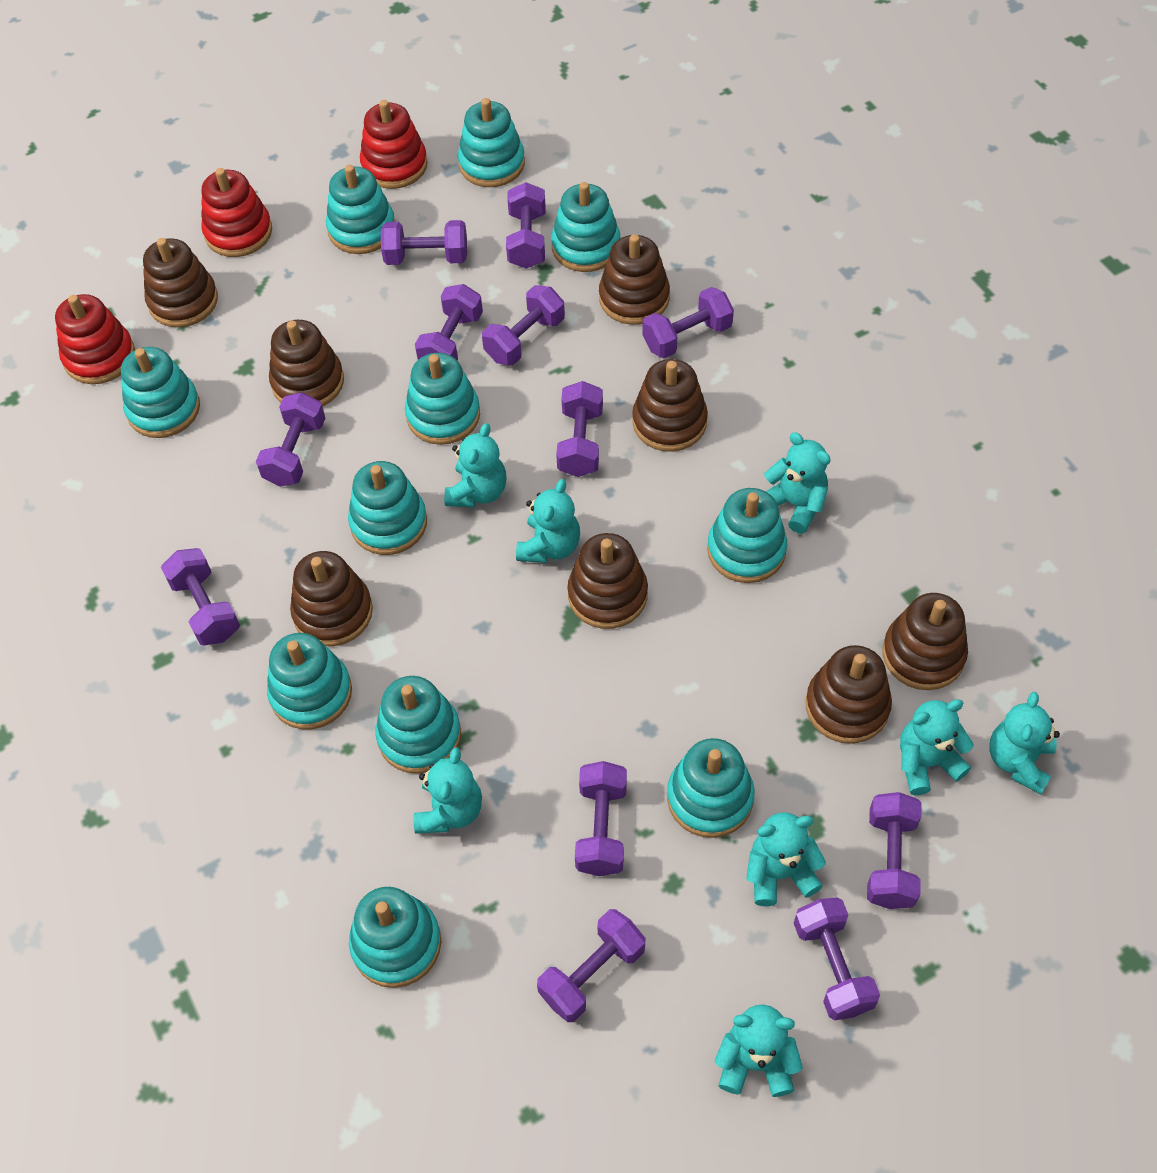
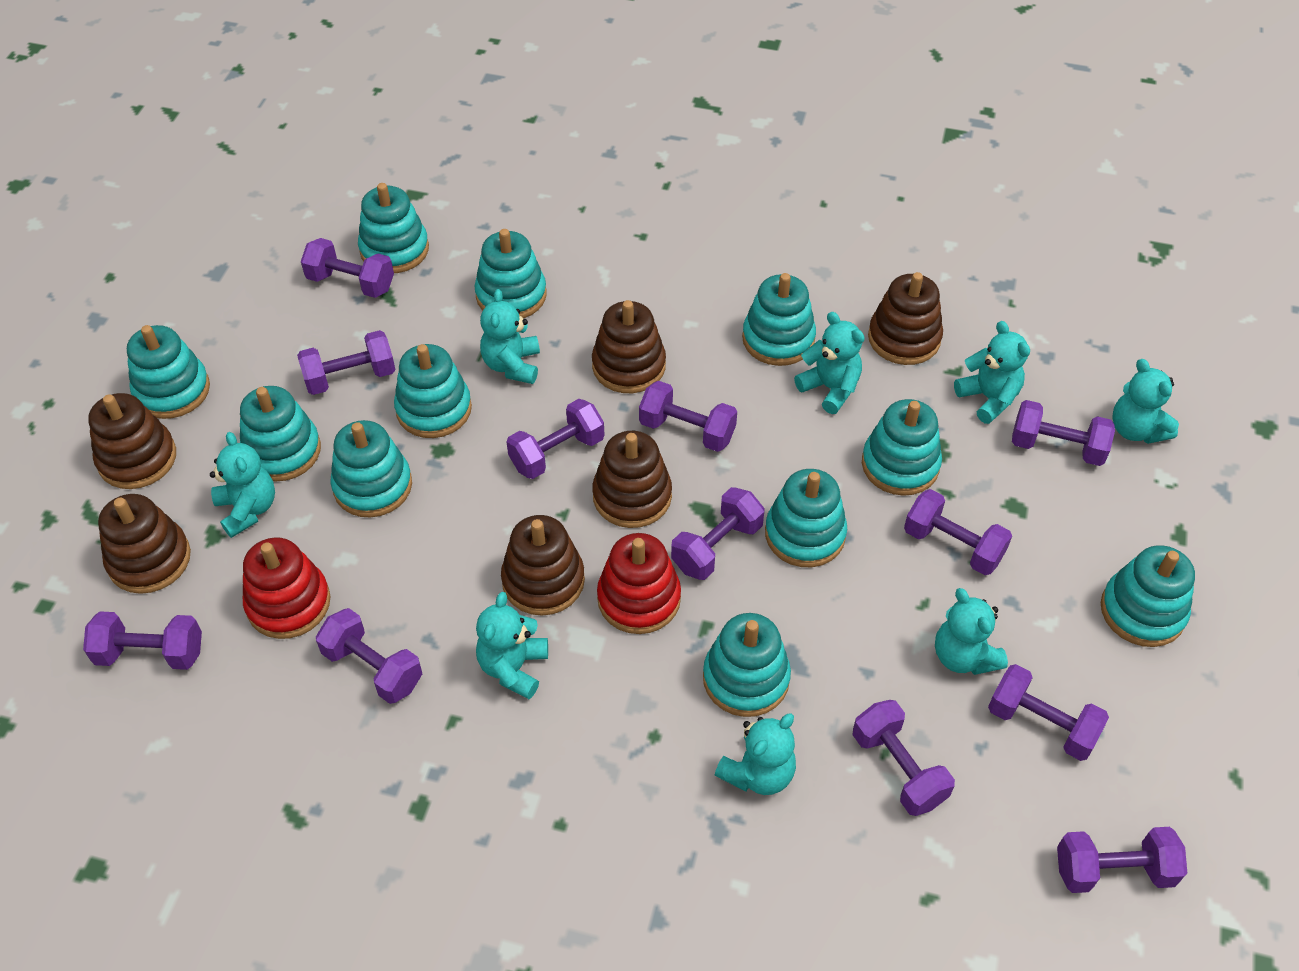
brown stacking toy: 8 -> 6
red stacking toy: 3 -> 2

